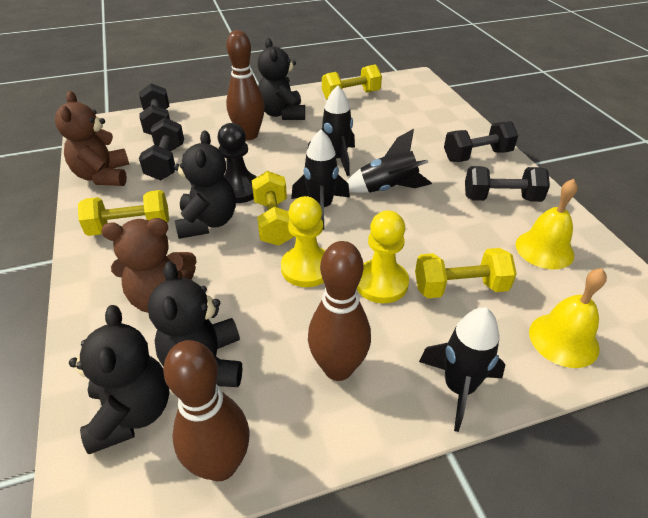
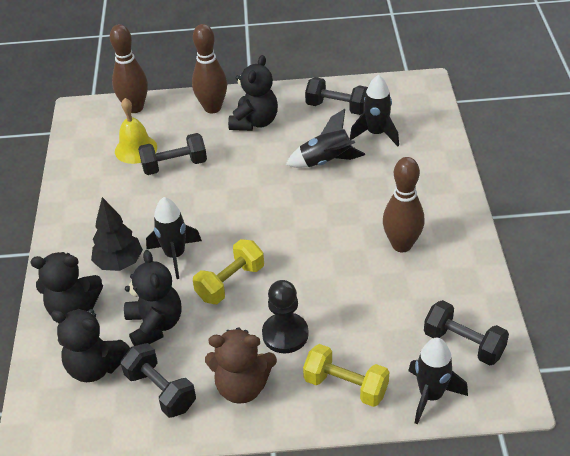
black tree: 0 -> 1
brown teddy bear: 2 -> 1
yellow bell: 2 -> 1
yellow dumbbell: 4 -> 2
yellow pawn: 2 -> 0

